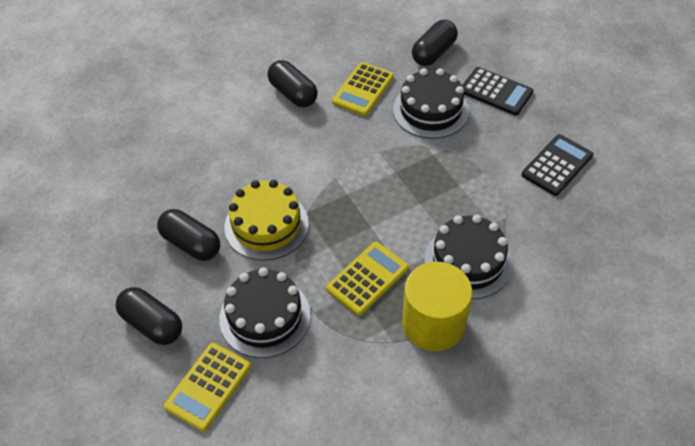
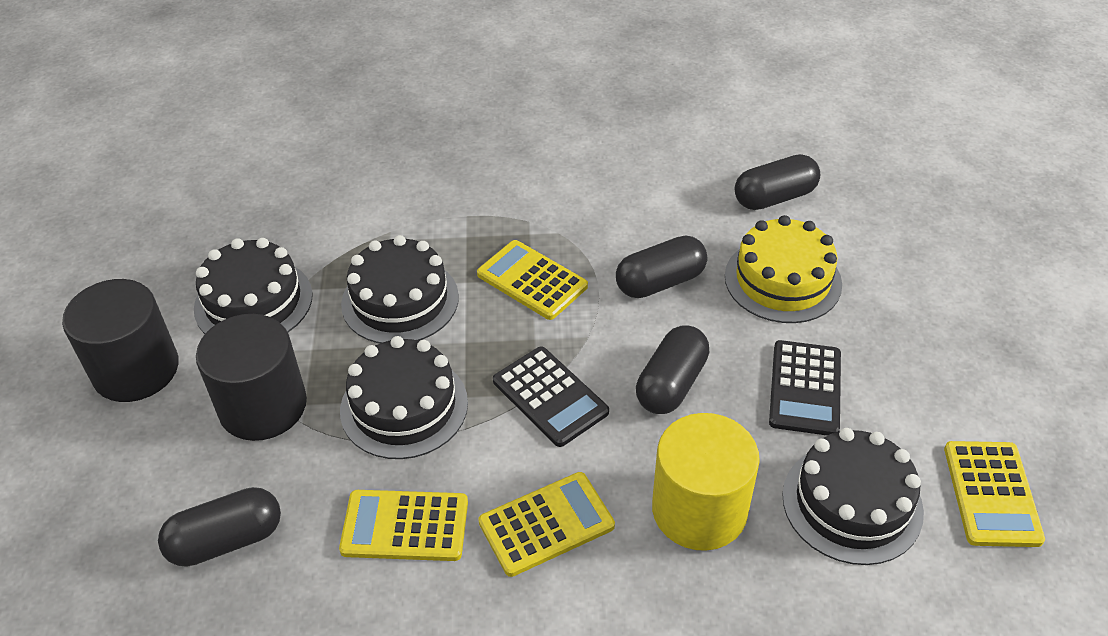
black cake: 3 -> 4
black cylinder: 0 -> 2
yellow calculator: 3 -> 4

